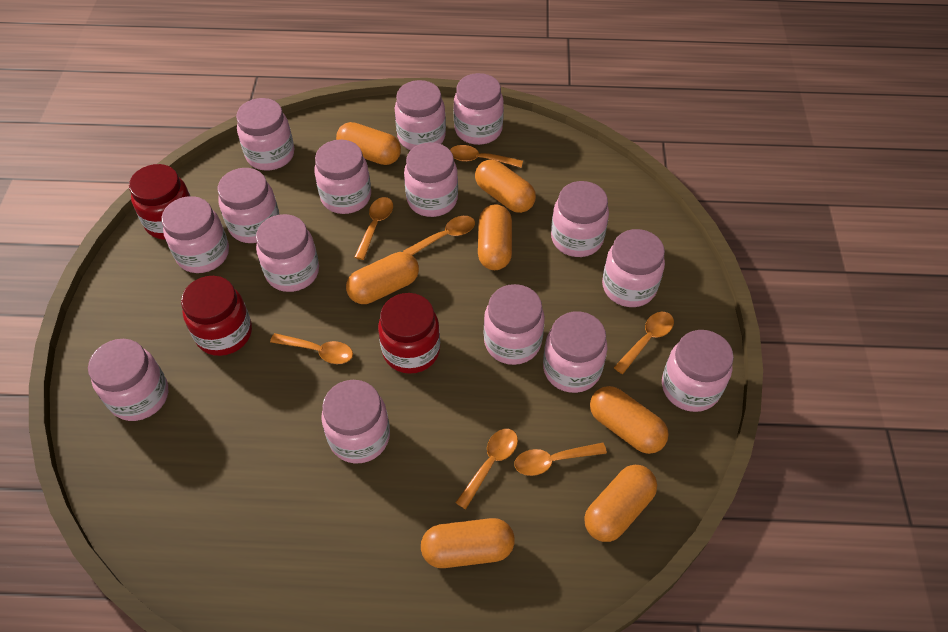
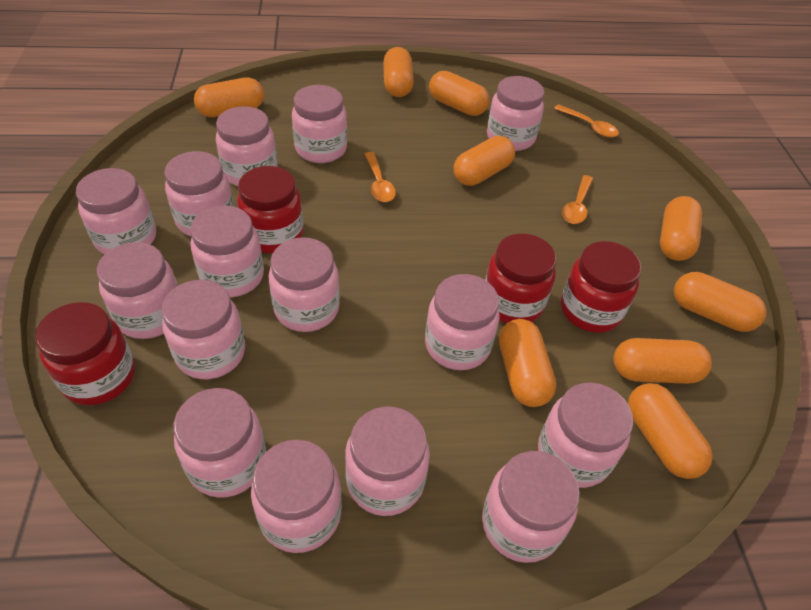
orange capsule: 7 -> 9
orange spoon: 7 -> 3
red jar: 3 -> 4

